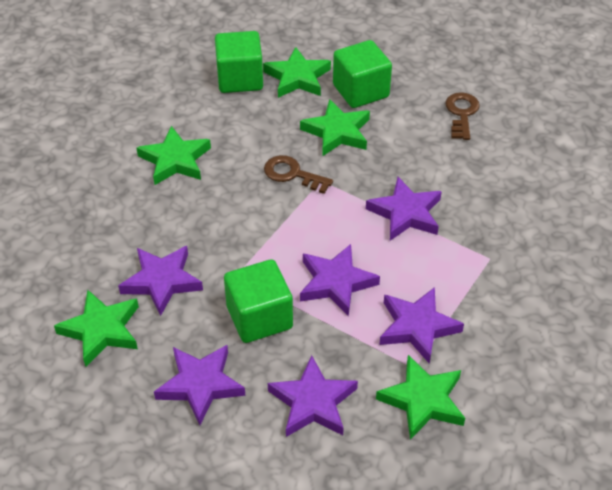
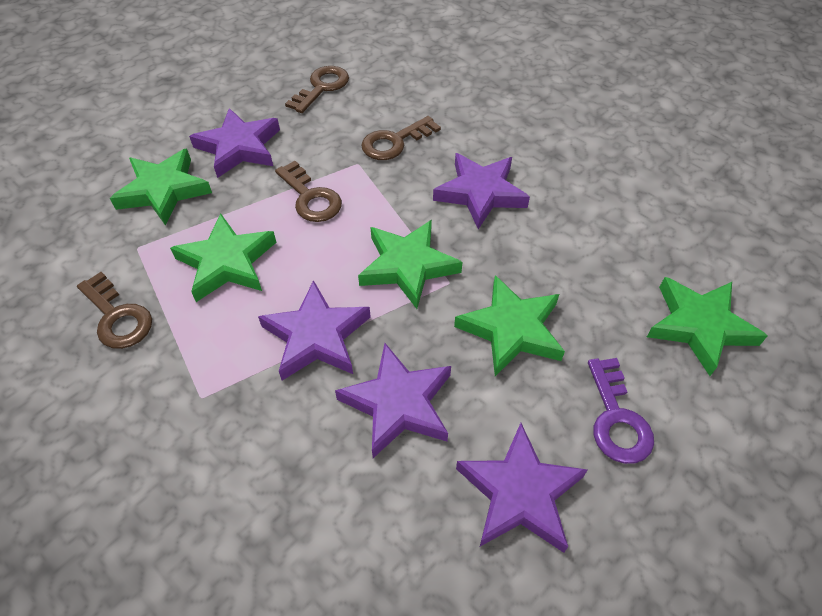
brown key: 2 -> 4
green cube: 3 -> 0
purple key: 0 -> 1
purple star: 6 -> 5

